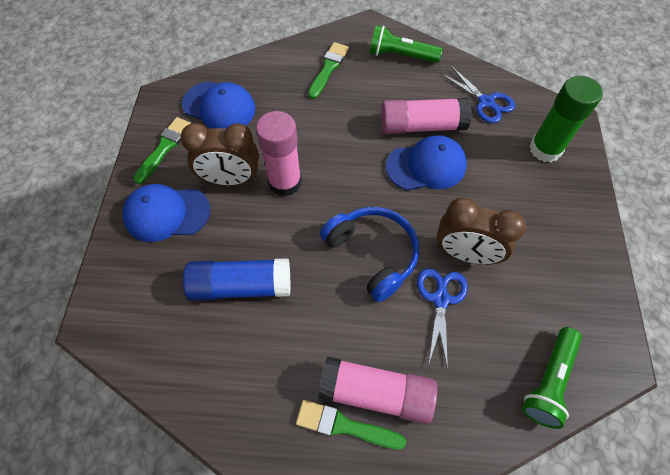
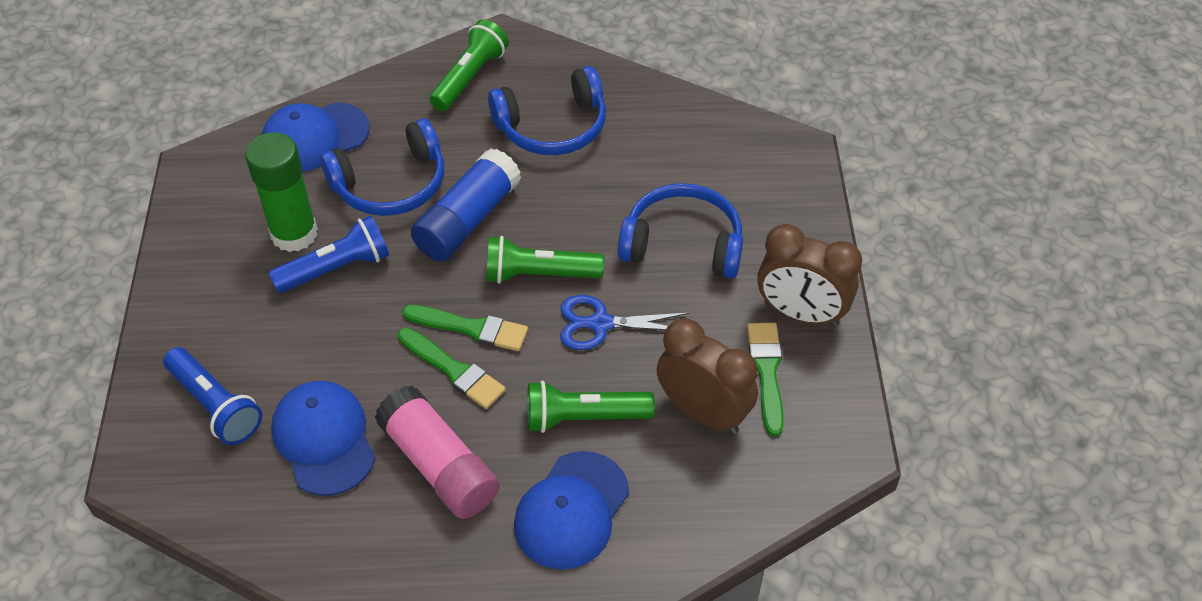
blue flashlight: 0 -> 2
blue headphones: 1 -> 3
blue scissors: 2 -> 1
green flashlight: 2 -> 3
pink glue stick: 3 -> 1

